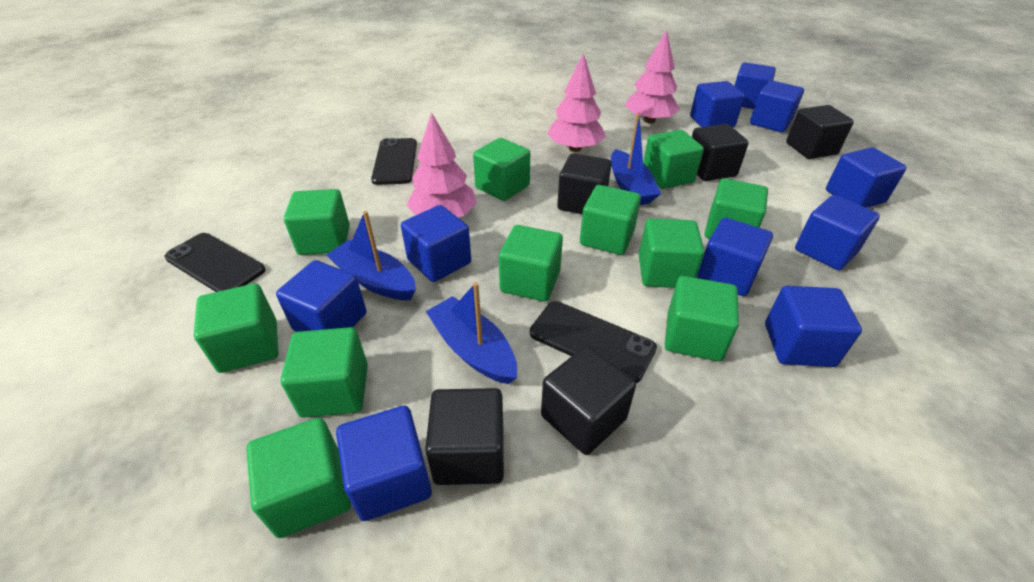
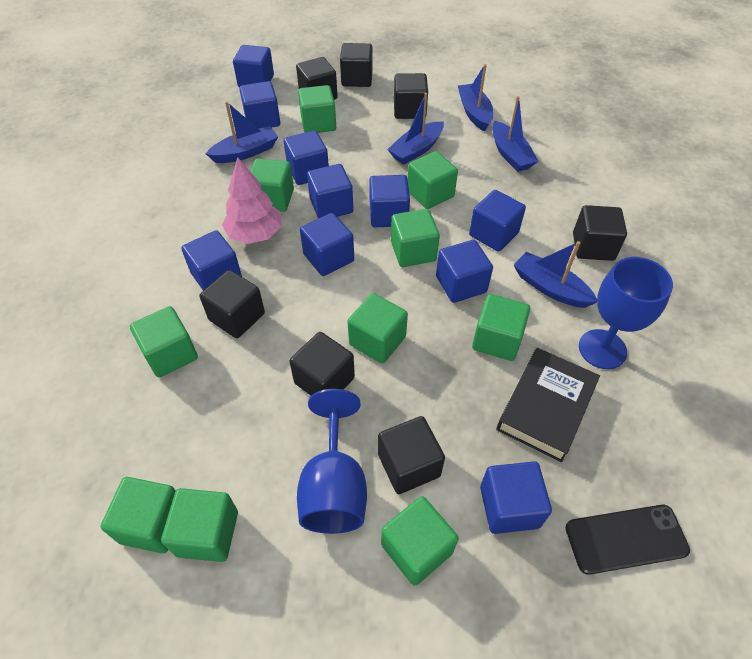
black book: 0 -> 1
black cube: 5 -> 7
black phone: 3 -> 1
blue boat: 3 -> 5
blue goblet: 0 -> 2
green cube: 11 -> 10
pink tree: 3 -> 1

